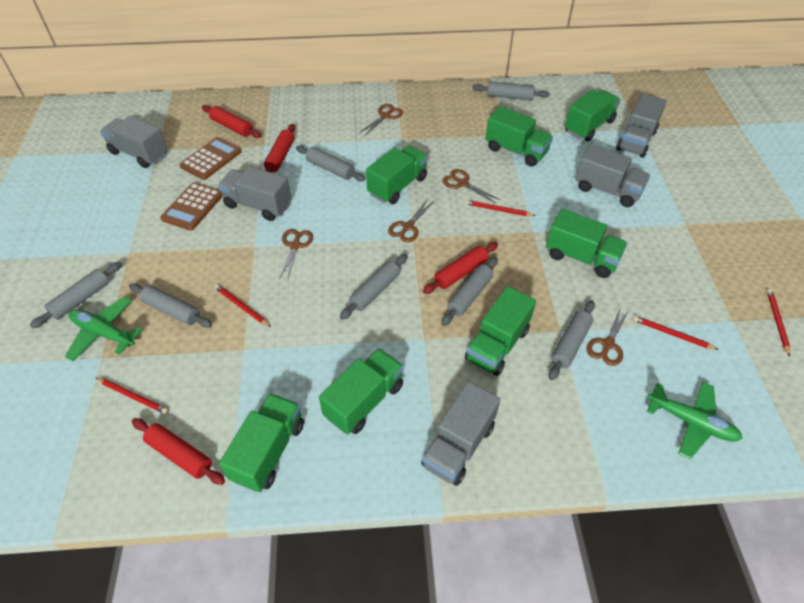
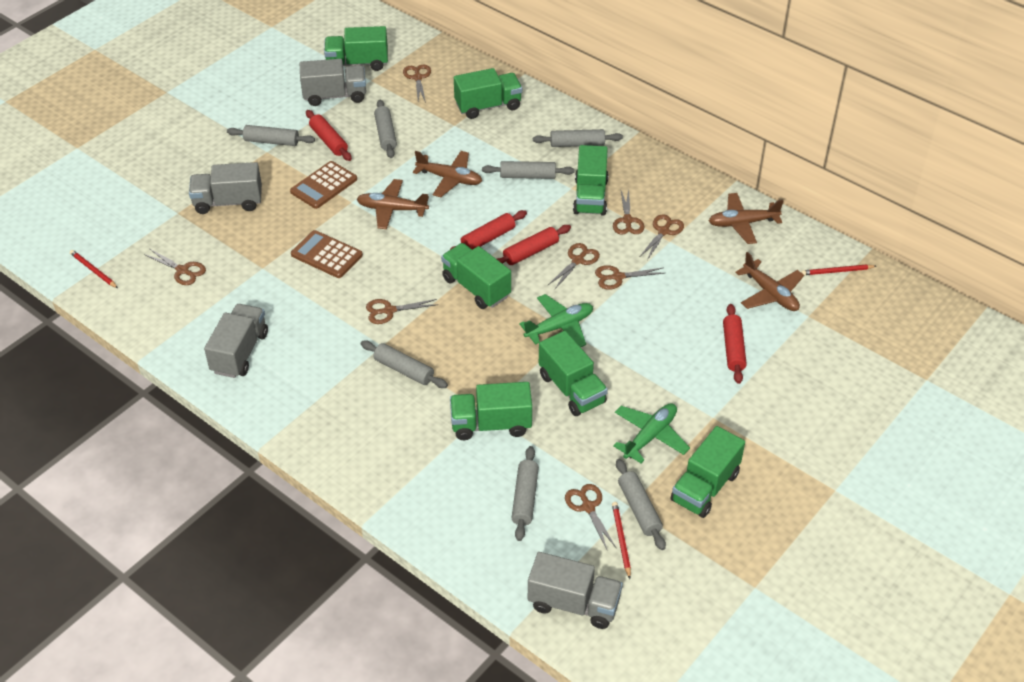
brown plane: 0 -> 4
brown scissors: 5 -> 8
grey truck: 5 -> 4
red pencil: 5 -> 3

